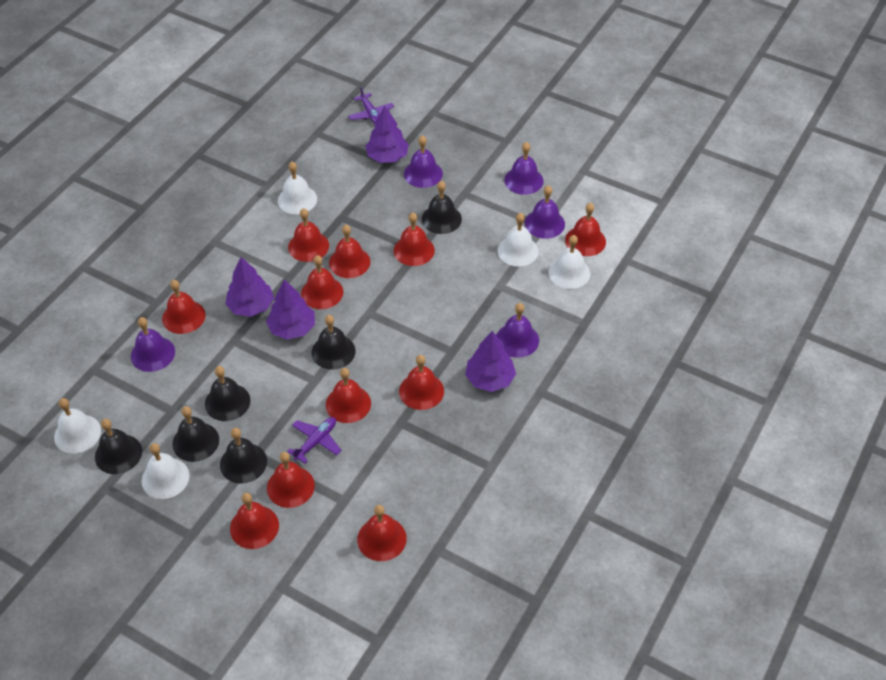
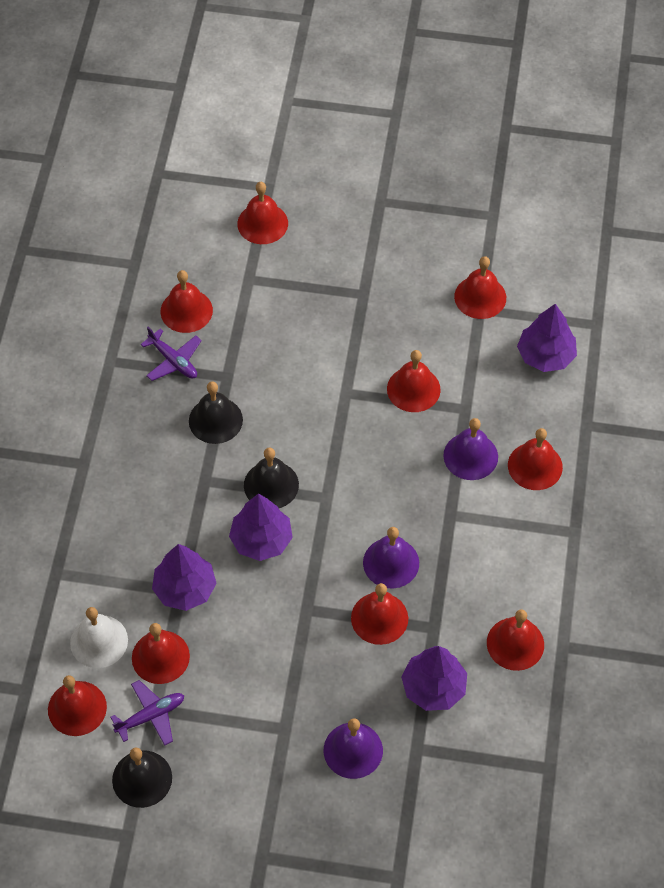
black bell: 6 -> 3
purple bell: 5 -> 3
red bell: 11 -> 9
white bell: 5 -> 1

